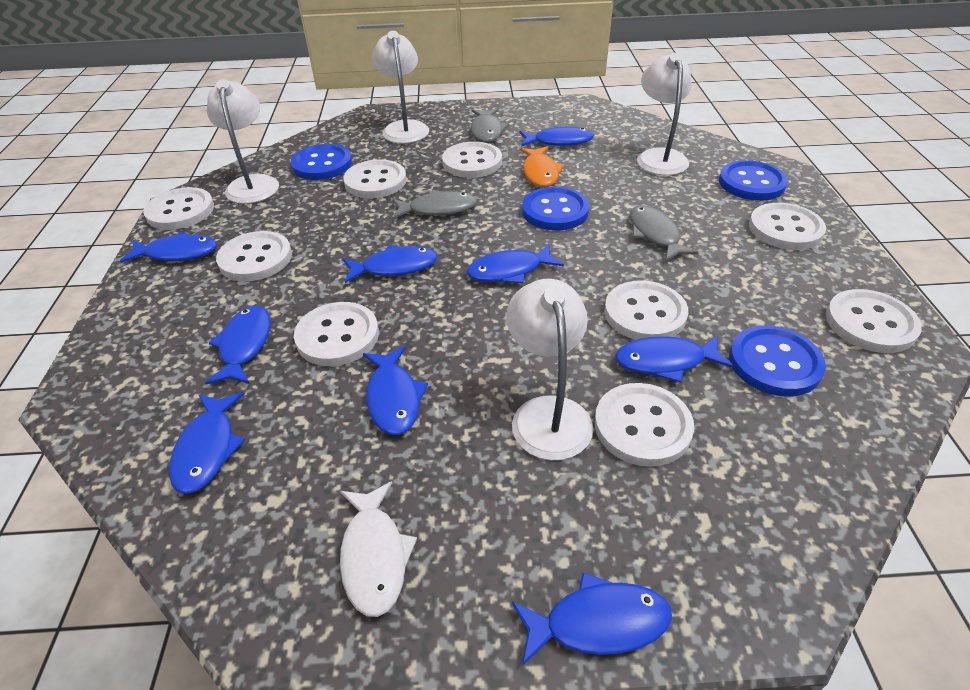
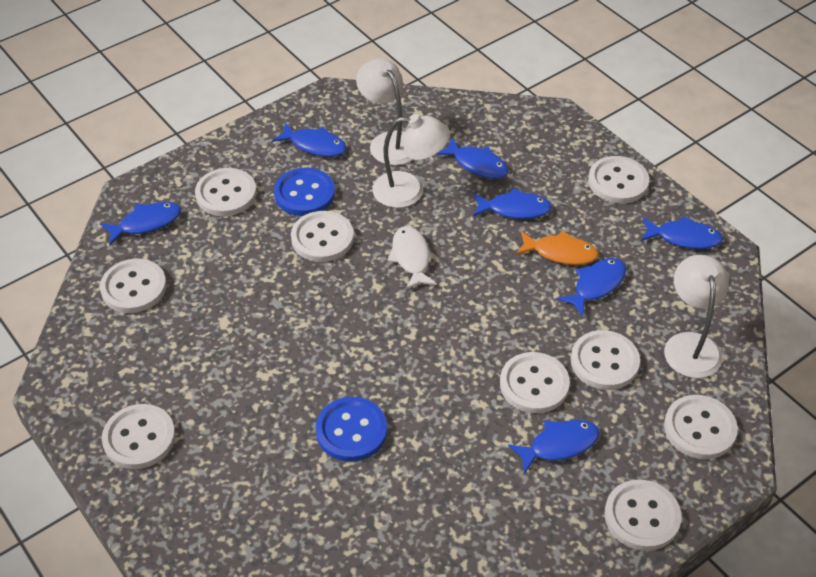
blue button: 4 -> 2
blue fish: 9 -> 7
grey fish: 3 -> 0
white lamp: 4 -> 3

